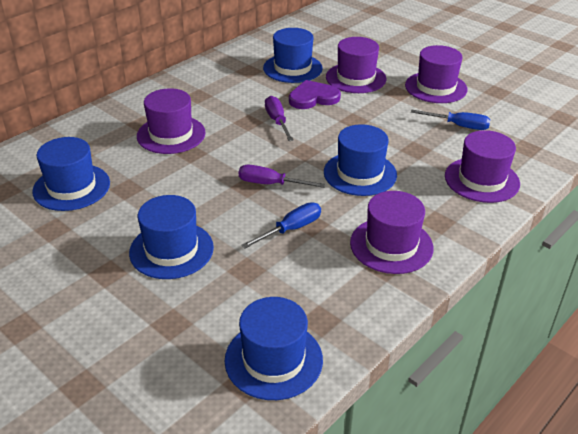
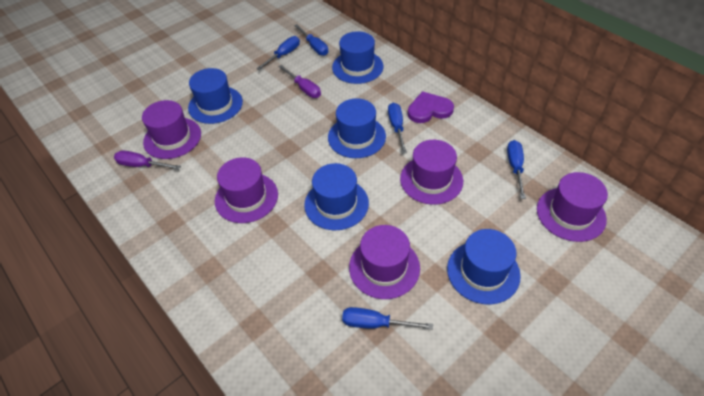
blue screwdriver: 2 -> 5

